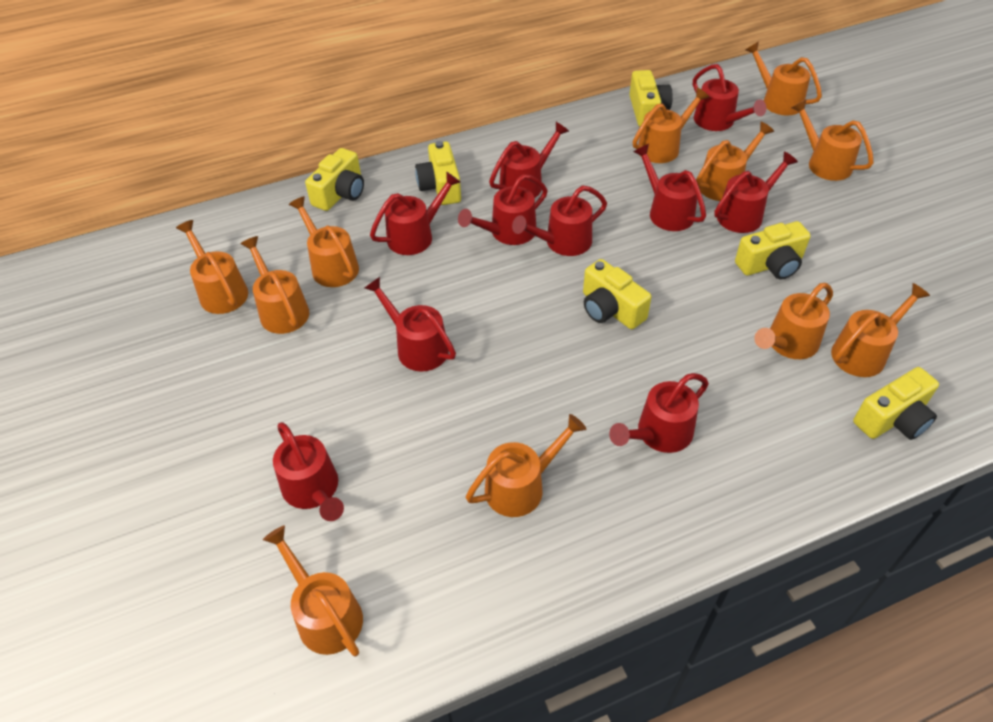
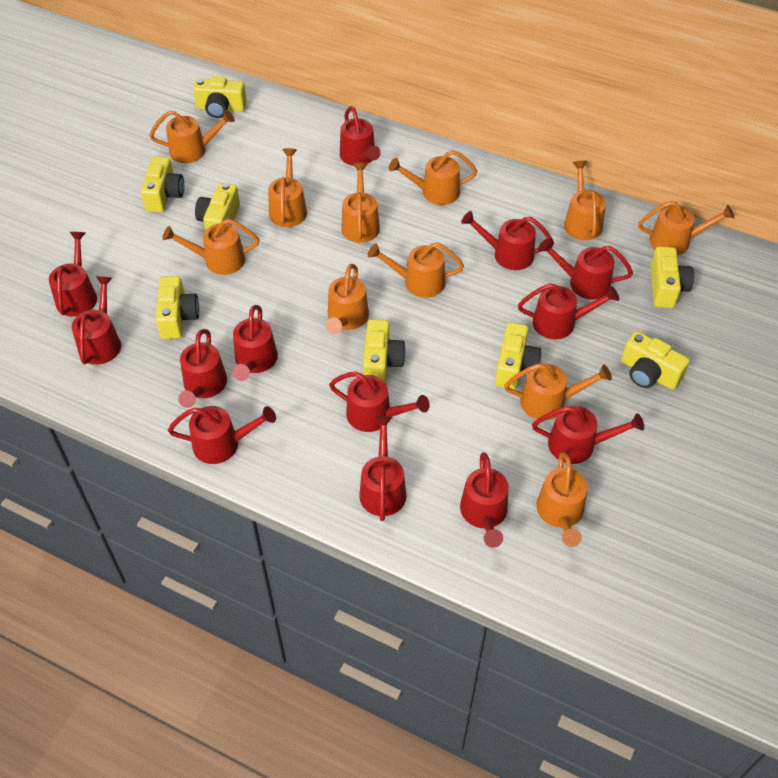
red watering can: 10 -> 13
yellow camera: 6 -> 8

